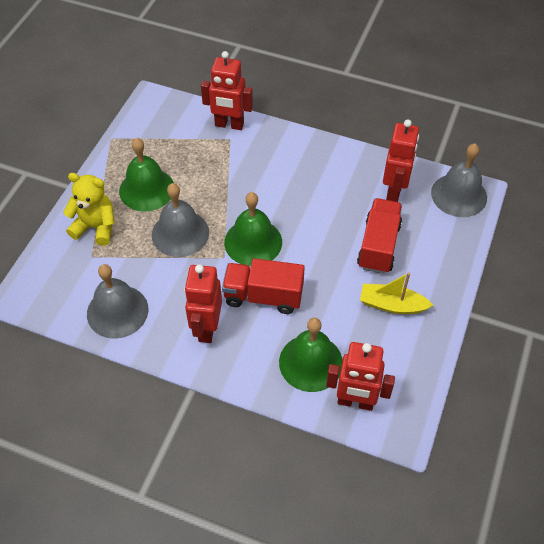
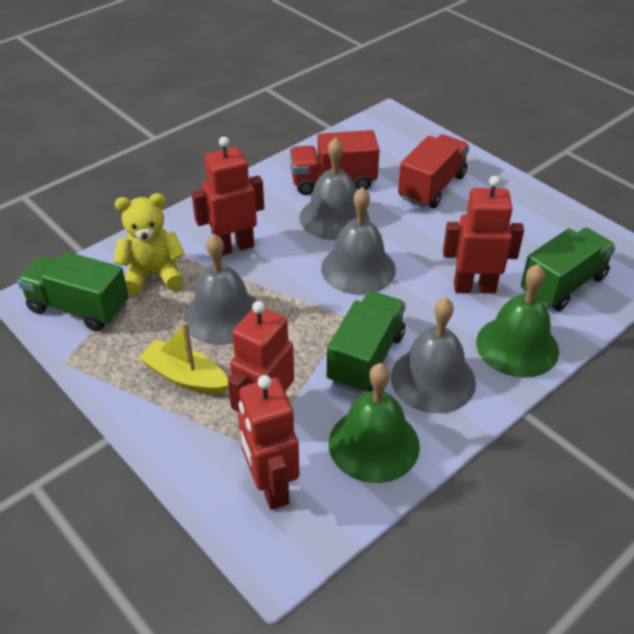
green bell: 3 -> 2
green truck: 0 -> 3
grey bell: 3 -> 4

